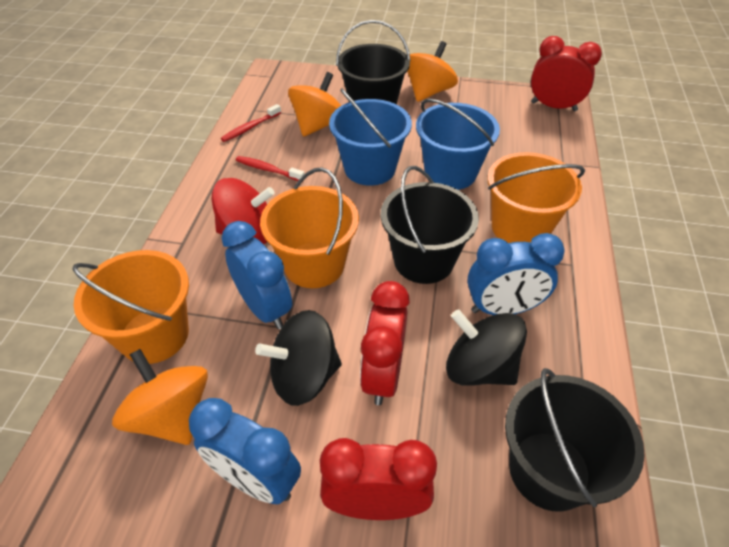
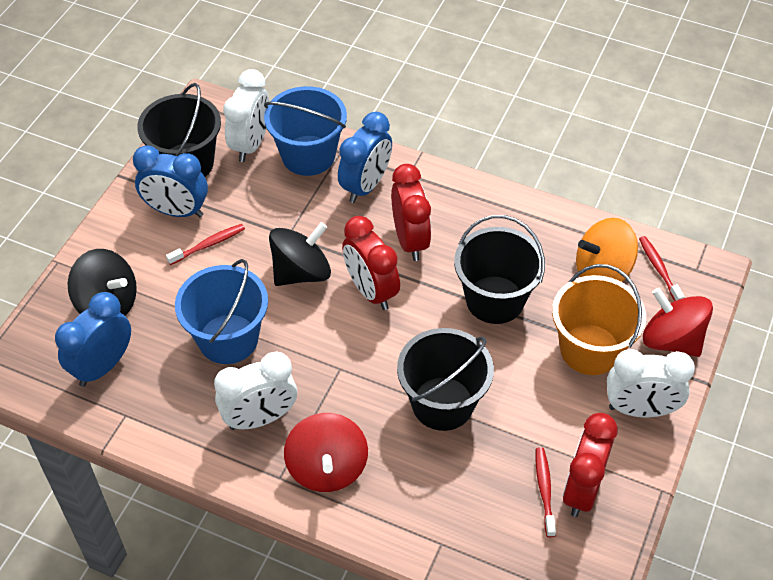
orange bucket: 3 -> 1
orange spinning top: 3 -> 1
red spinning top: 1 -> 2
red toothbrush: 2 -> 3
white clock: 0 -> 3

